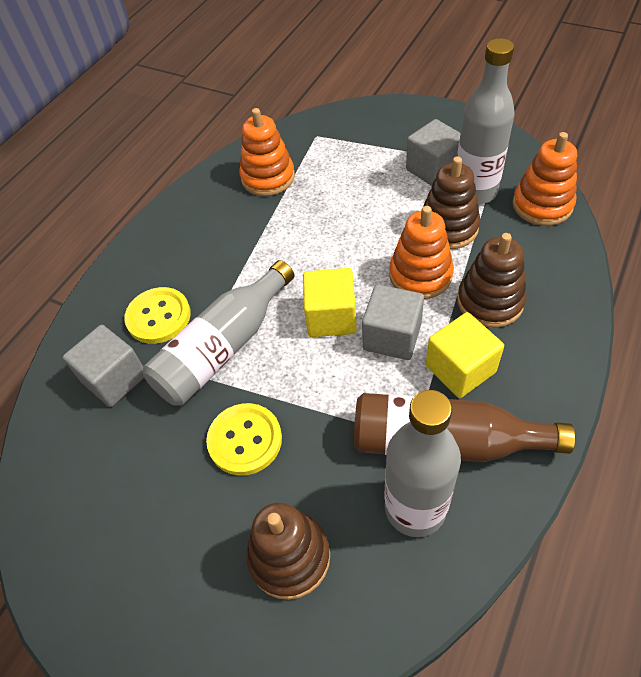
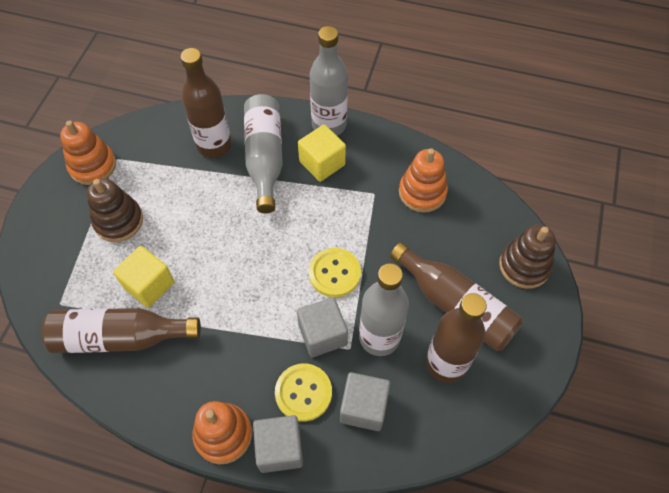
brown bottle: 1 -> 4
brown stacking toy: 3 -> 2

